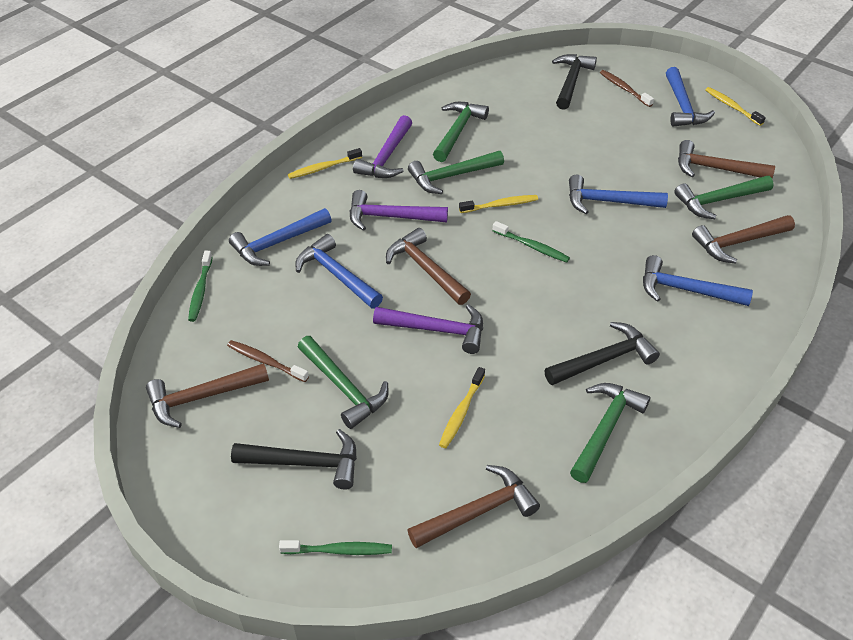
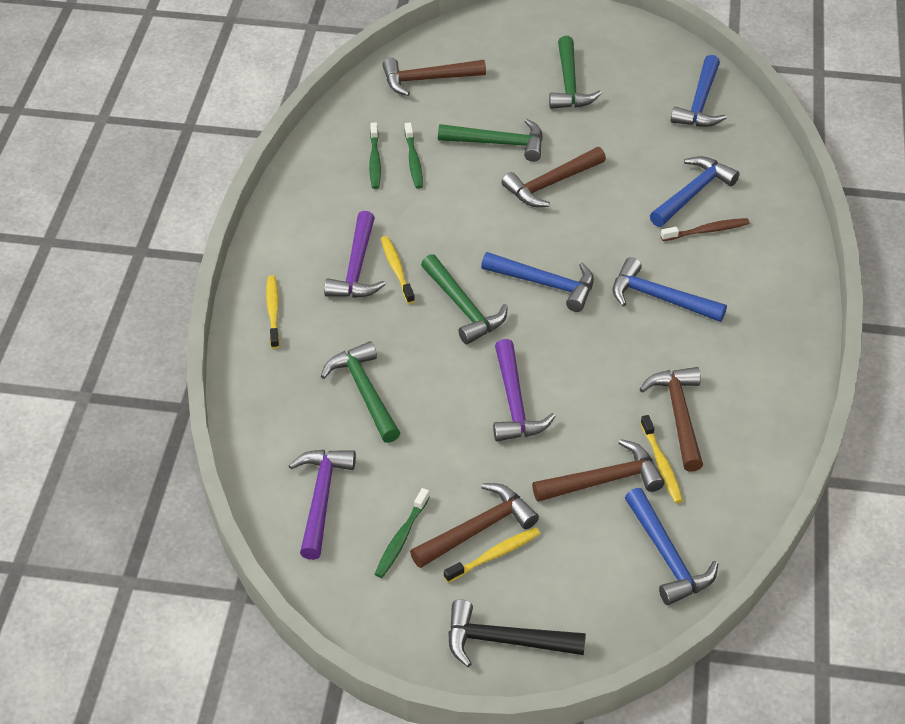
black hammer: 3 -> 1
brown toothbrush: 2 -> 1
green hammer: 5 -> 4

